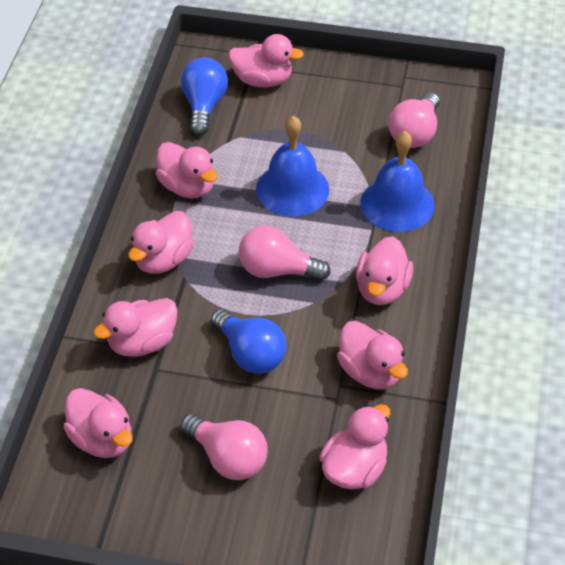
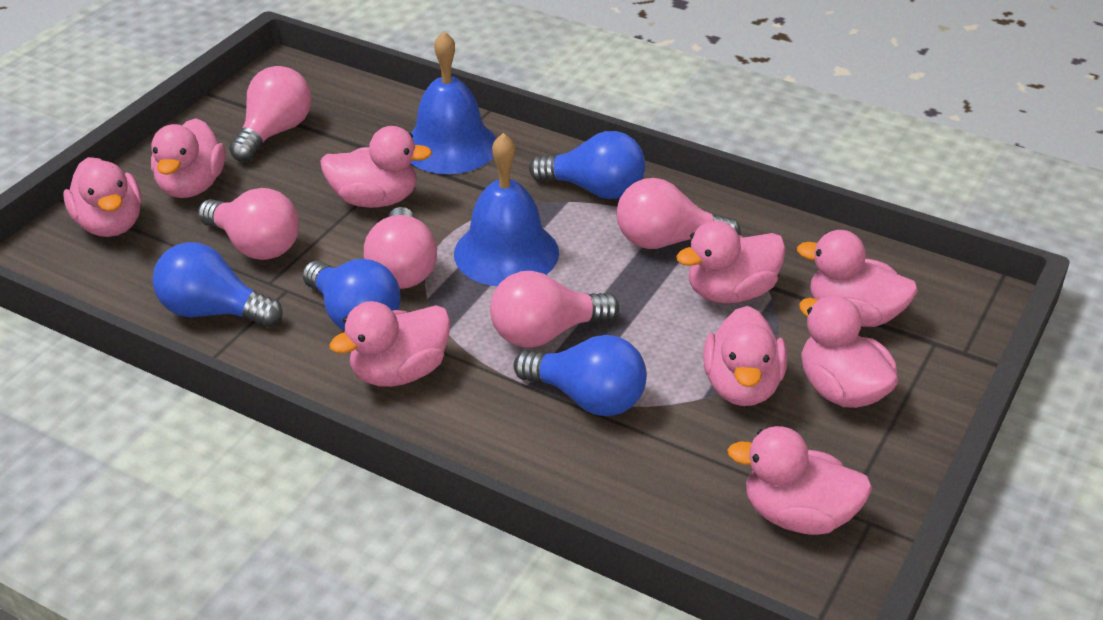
blue light bulb: 2 -> 4
pink duck: 8 -> 9
pink light bulb: 3 -> 5

